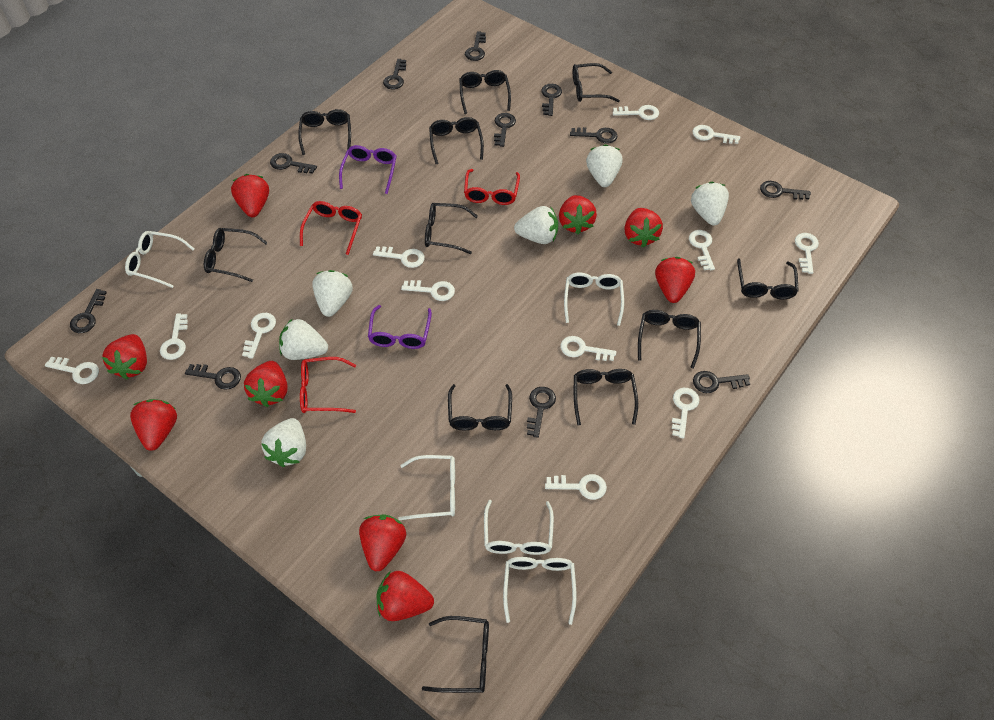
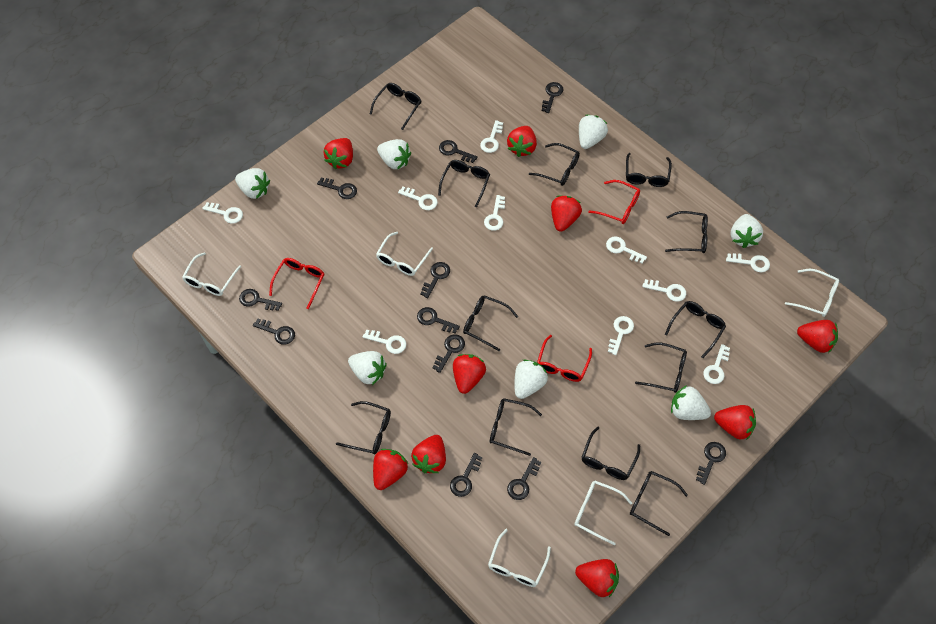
black glasses: 11 -> 12
purple glasses: 2 -> 0
white key: 12 -> 10
white strawberry: 6 -> 7

